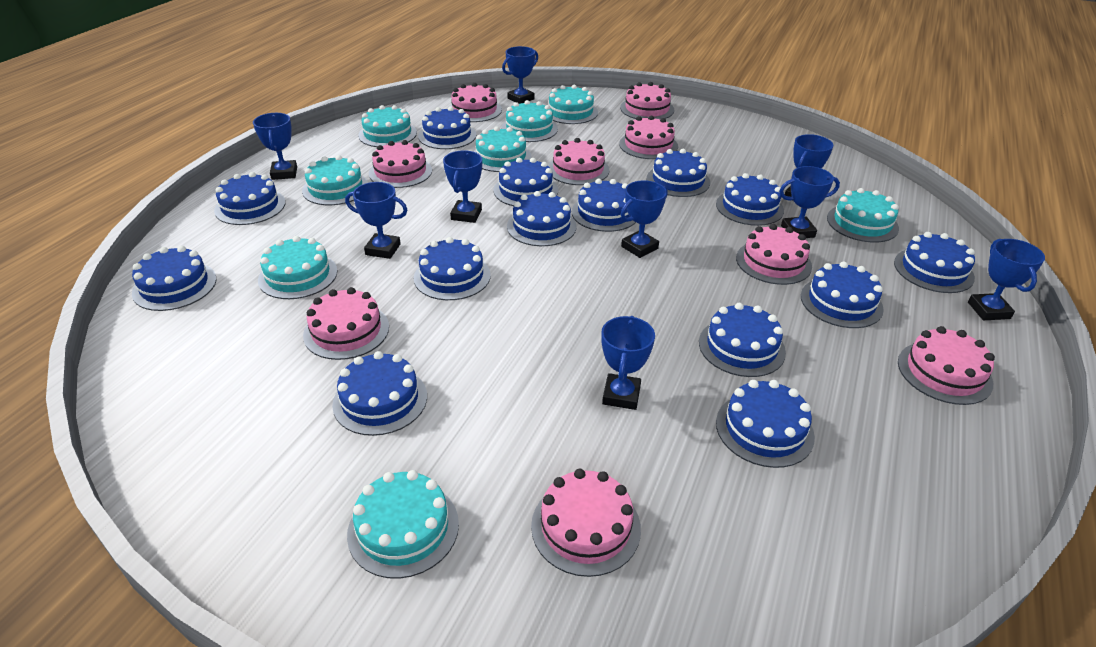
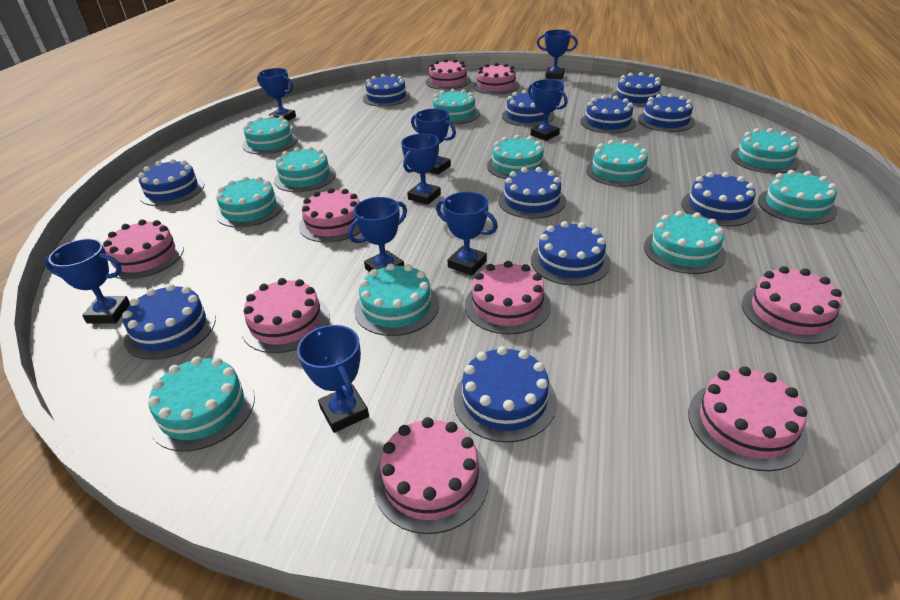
blue cake: 14 -> 11
turquoise cake: 8 -> 11

